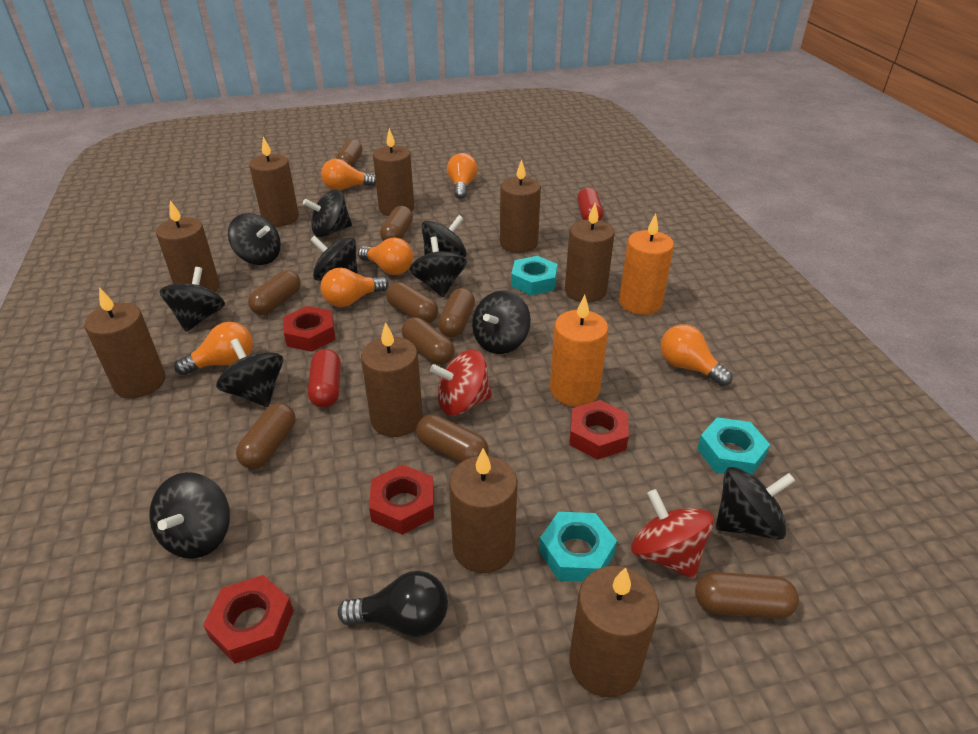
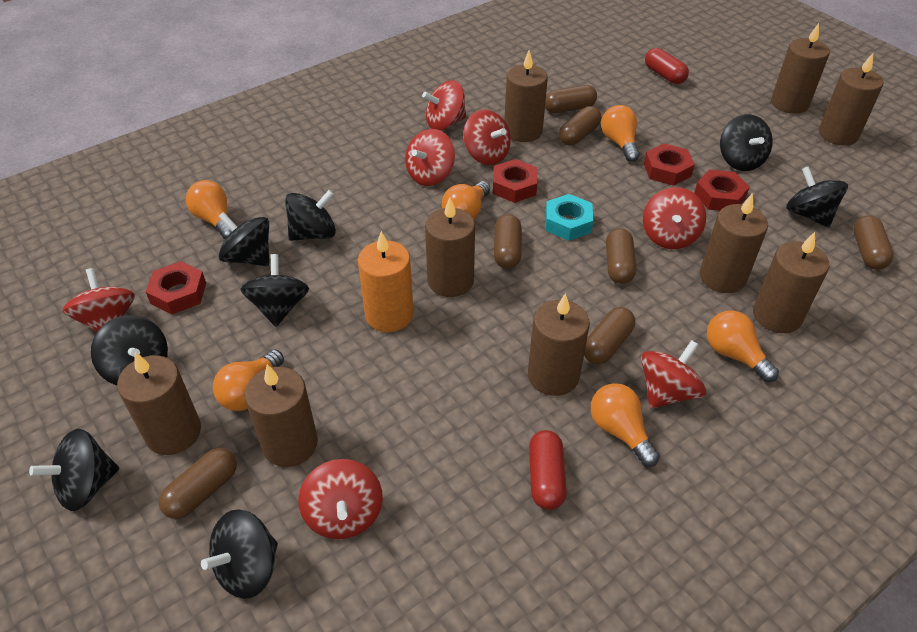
black light bulb: 1 -> 0
black spinning top: 10 -> 8
brown capsule: 9 -> 7
orange candle: 2 -> 1
red spinning top: 2 -> 7
turquoise nut: 3 -> 1

